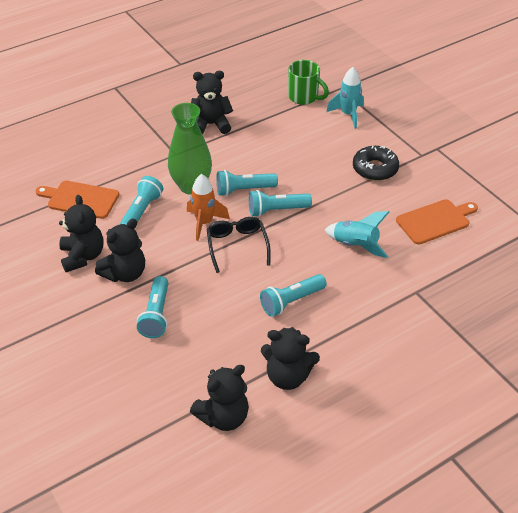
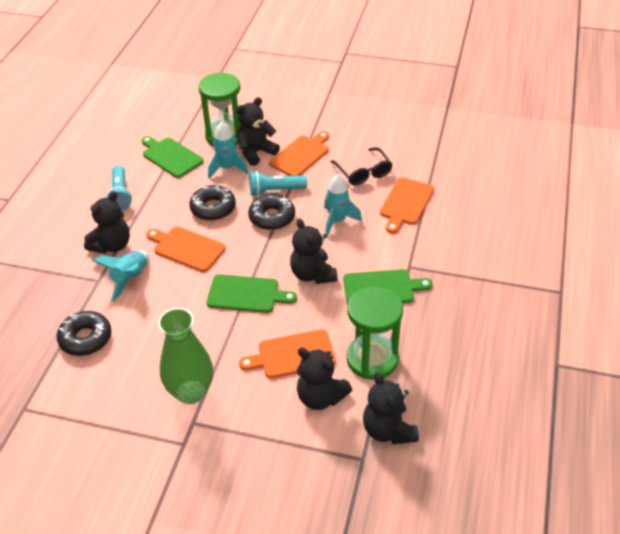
black donut: 1 -> 3
green cutting board: 0 -> 3
green hourglass: 0 -> 2
green mug: 1 -> 0
orange cutting board: 2 -> 4
orange rocket: 1 -> 0
turquoise flashlight: 5 -> 2
turquoise rocket: 2 -> 3

